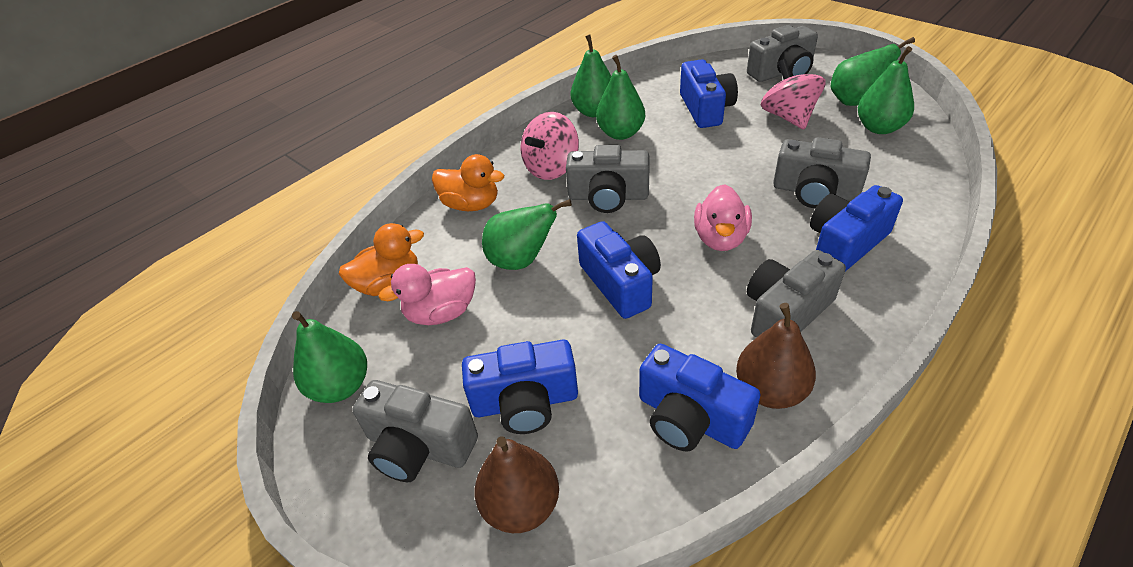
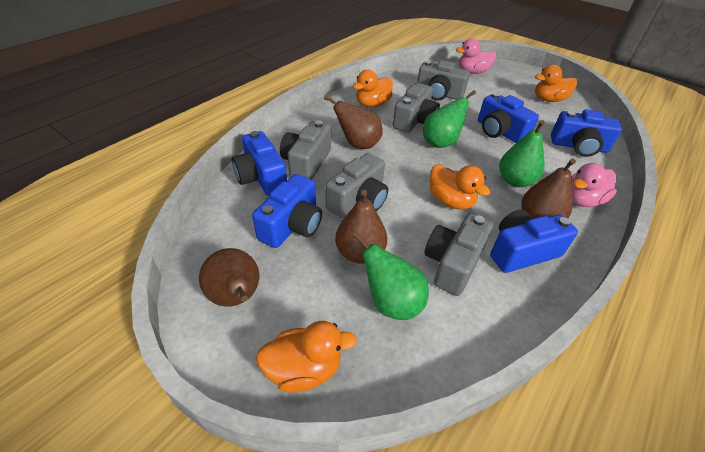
brown pear: 2 -> 4
green pear: 6 -> 3
orange duck: 2 -> 4
pink spinning top: 2 -> 0

